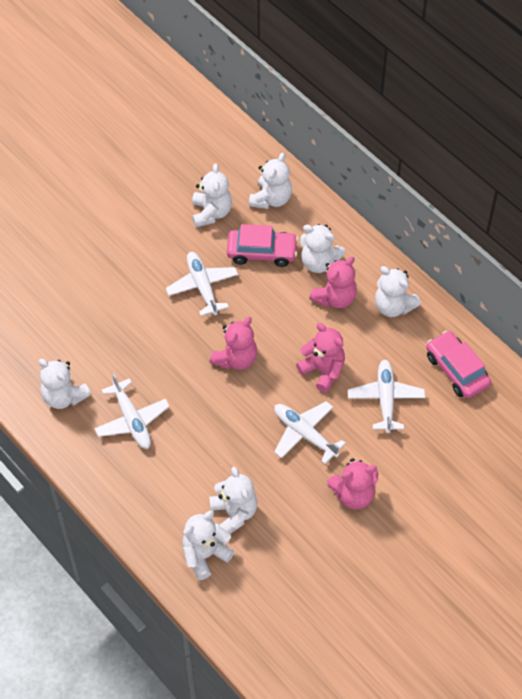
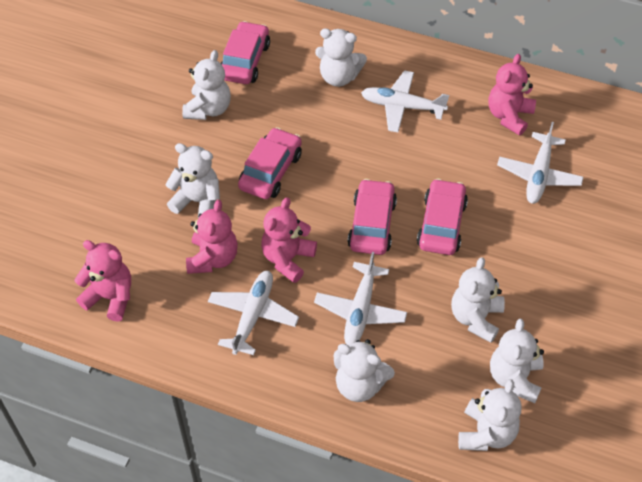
pink car: 2 -> 4

